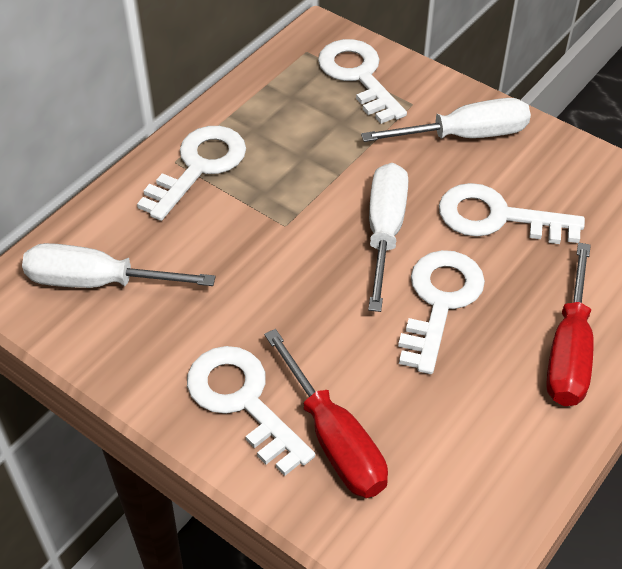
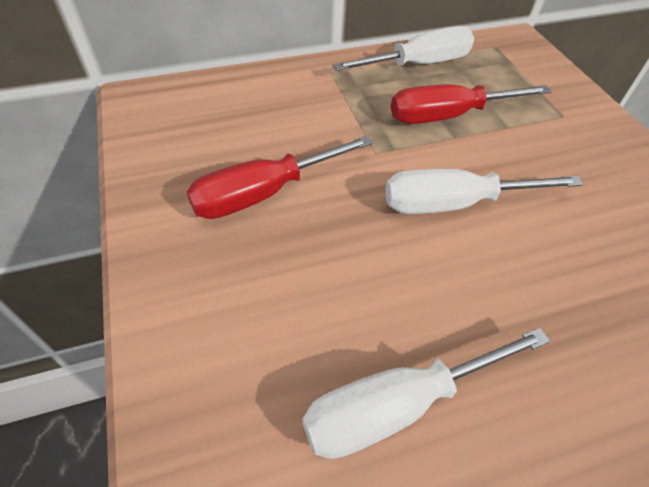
white key: 5 -> 0

